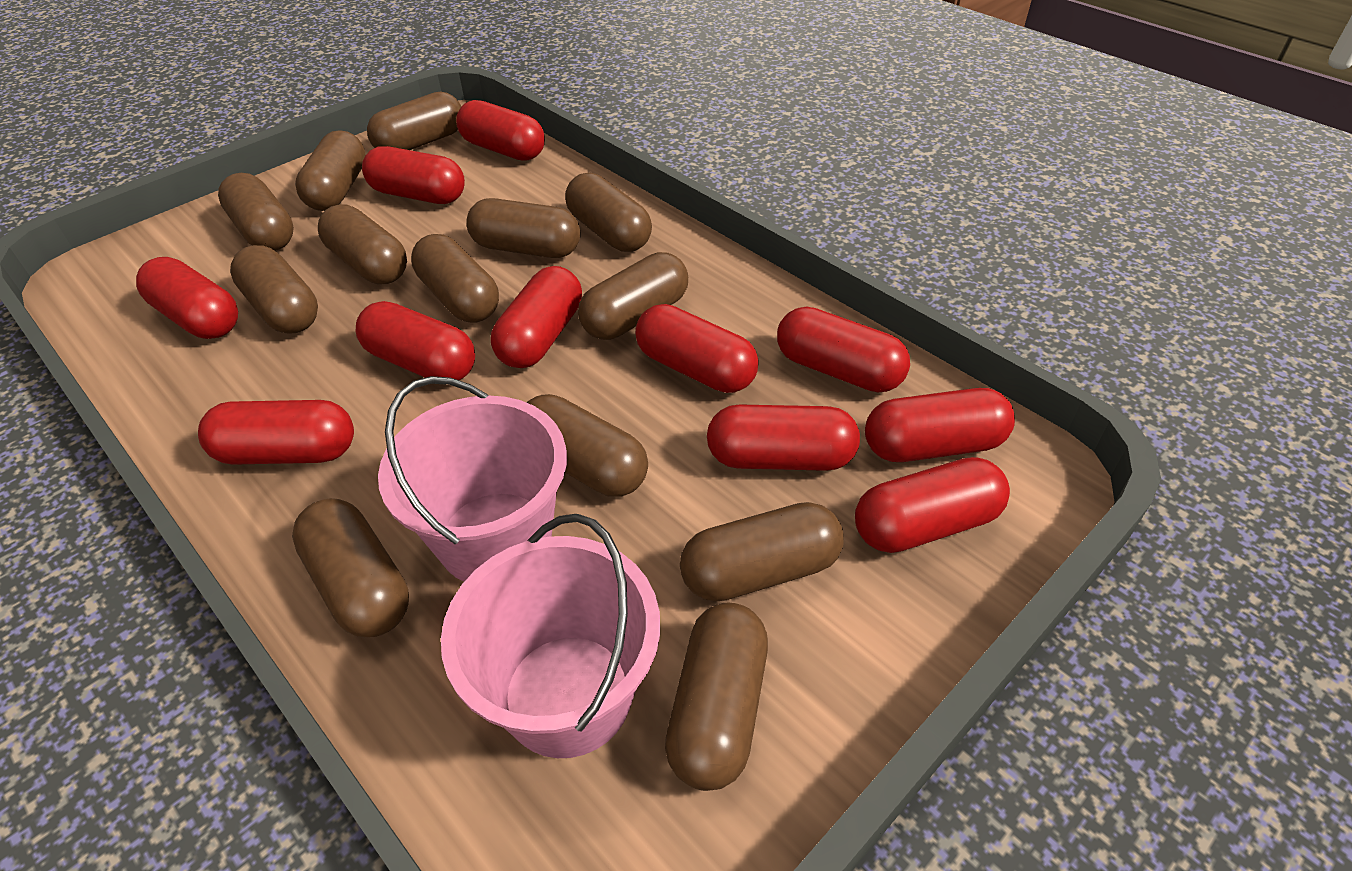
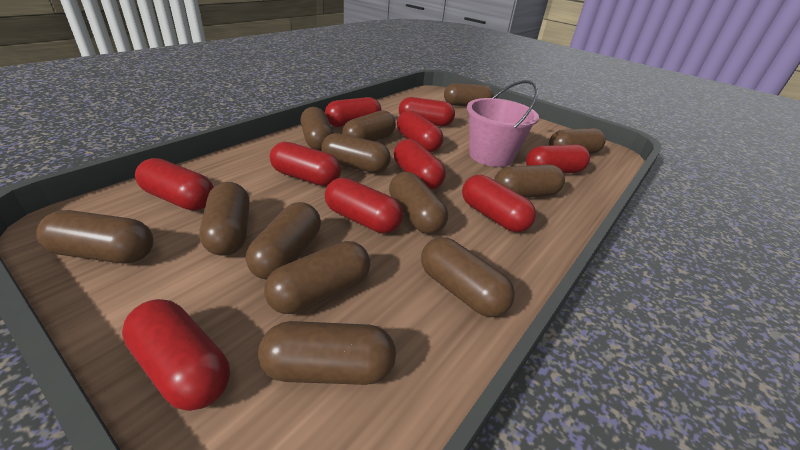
pink bucket: 2 -> 1
red capsule: 11 -> 10

